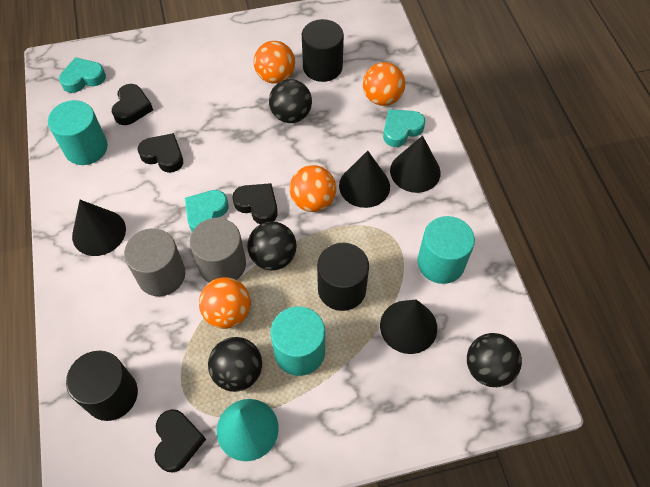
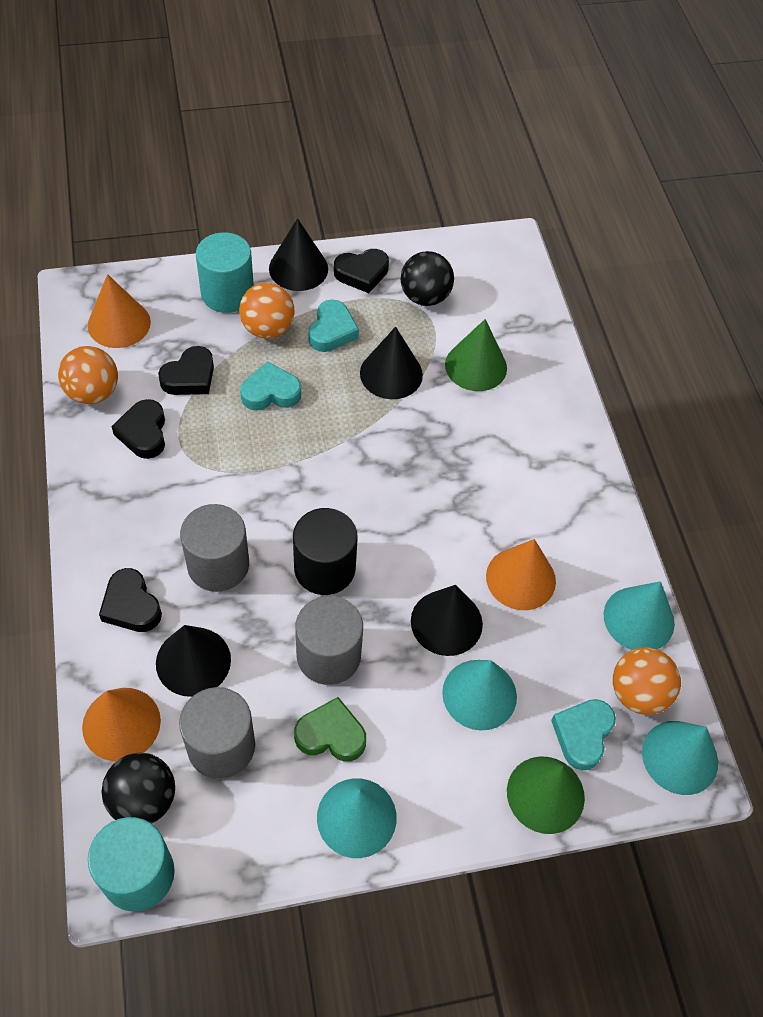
black ball: 4 -> 2
black cylinder: 3 -> 1
green cone: 0 -> 2
green heart: 0 -> 1
grey cylinder: 2 -> 3
orange ball: 4 -> 3
orange cone: 0 -> 3
turquoise cone: 1 -> 4
turquoise cylinder: 3 -> 2

